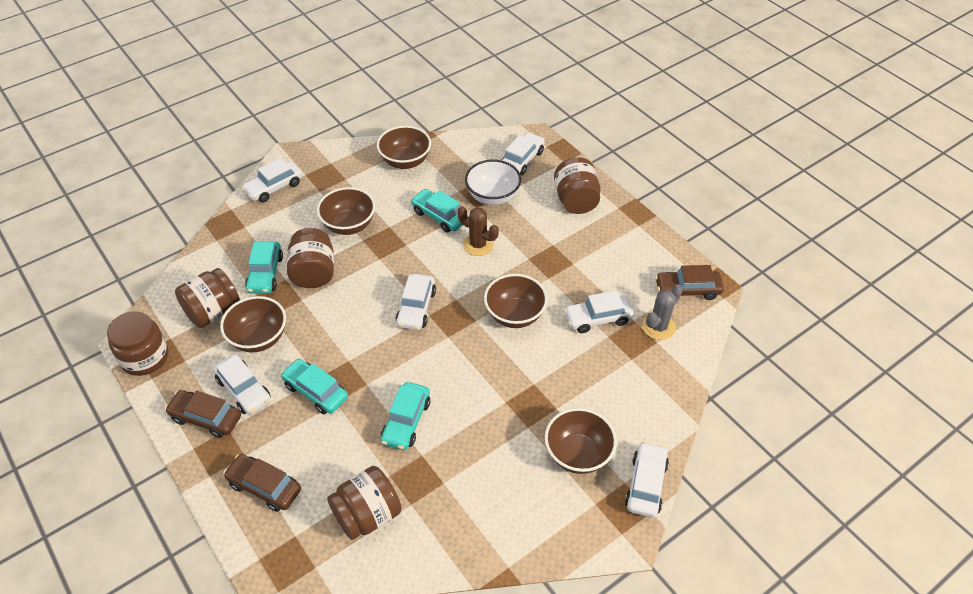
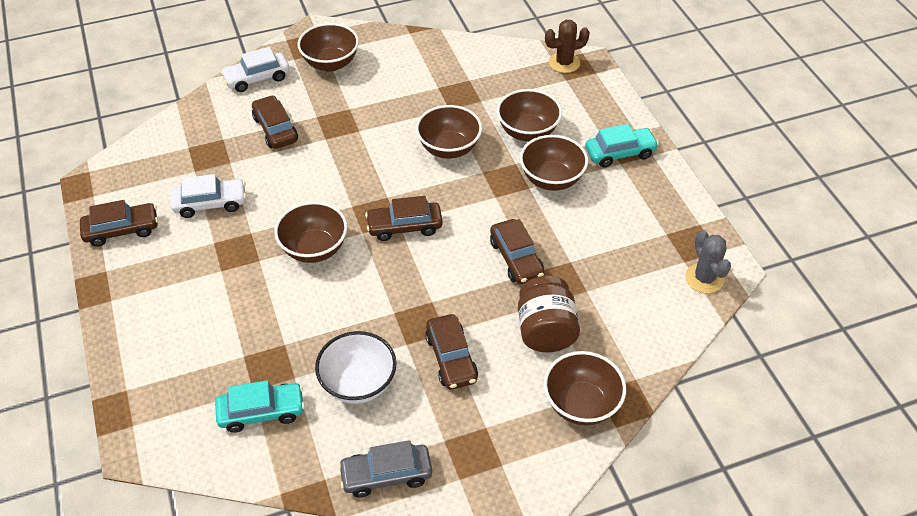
brown bowl: 5 -> 6
brown car: 3 -> 5
brown jar: 5 -> 1
grey car: 0 -> 1
turquoise car: 4 -> 2
white car: 6 -> 2

